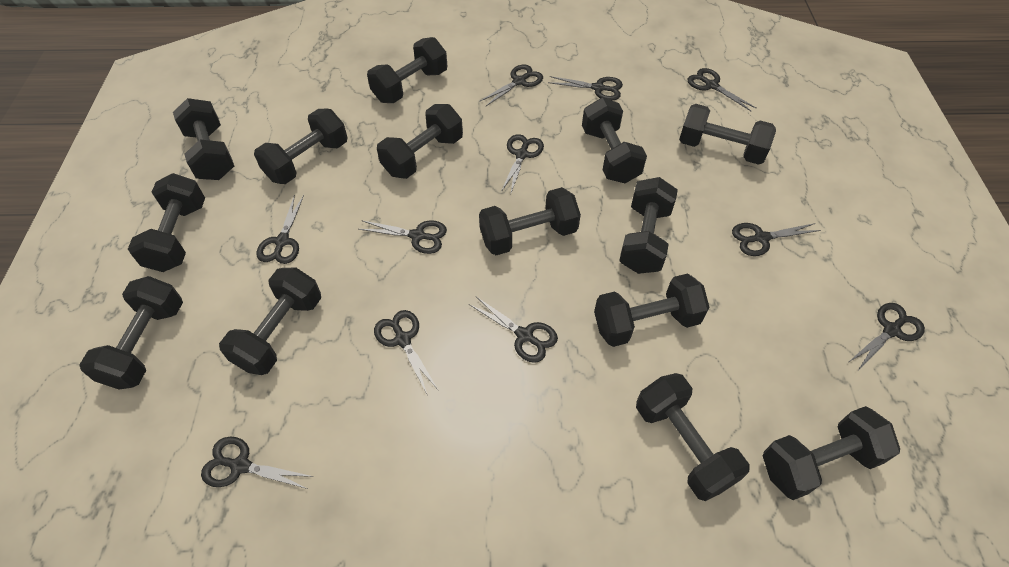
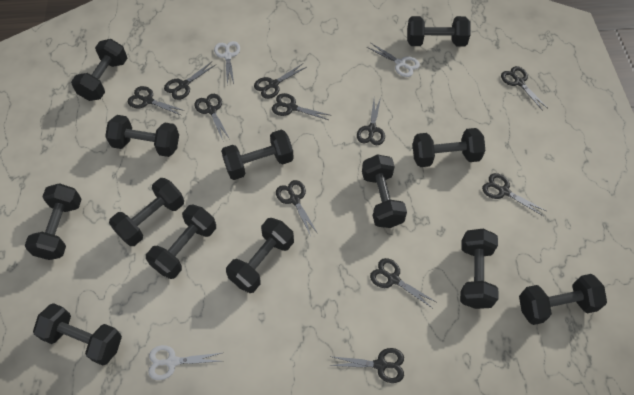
black dumbbell: 14 -> 13
white scissors: 0 -> 3

